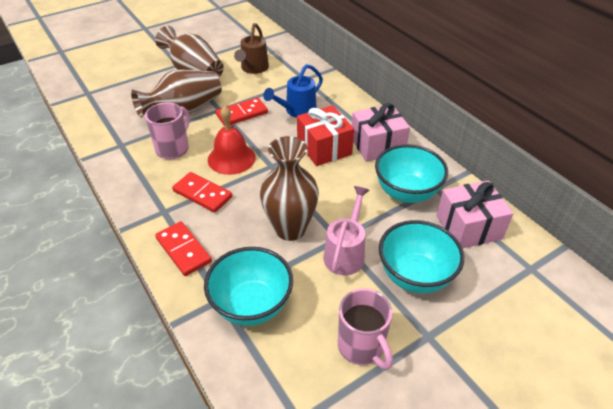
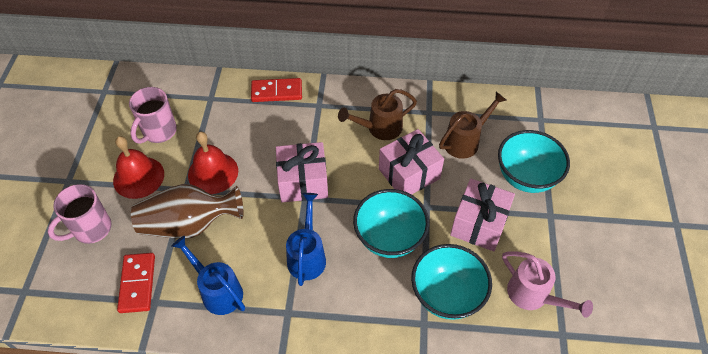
blue watering can: 1 -> 2
brown vase: 3 -> 1
brown watering can: 1 -> 2
pink gift: 2 -> 3
red bell: 1 -> 2
red domino: 3 -> 2
red gift: 1 -> 0

